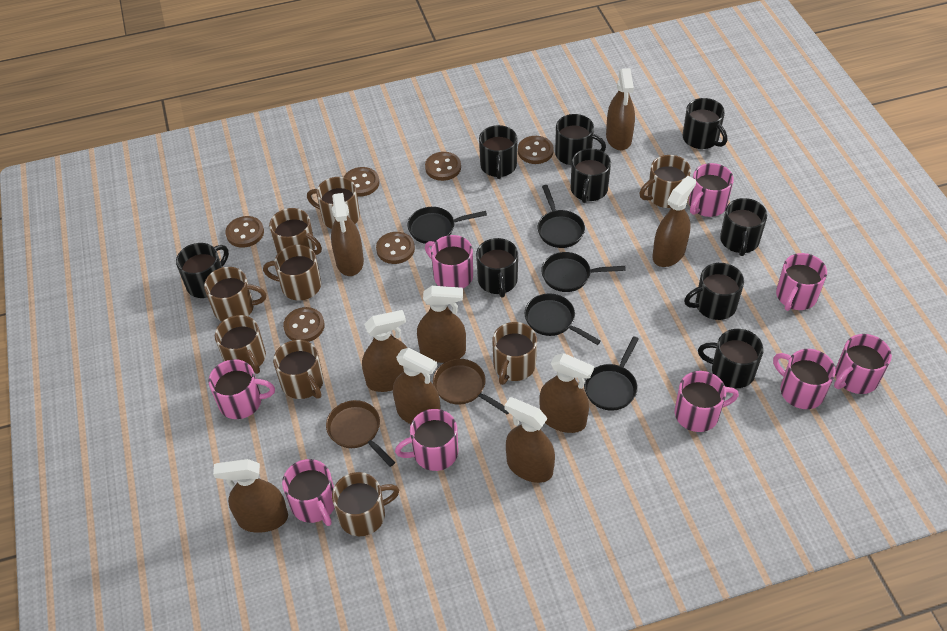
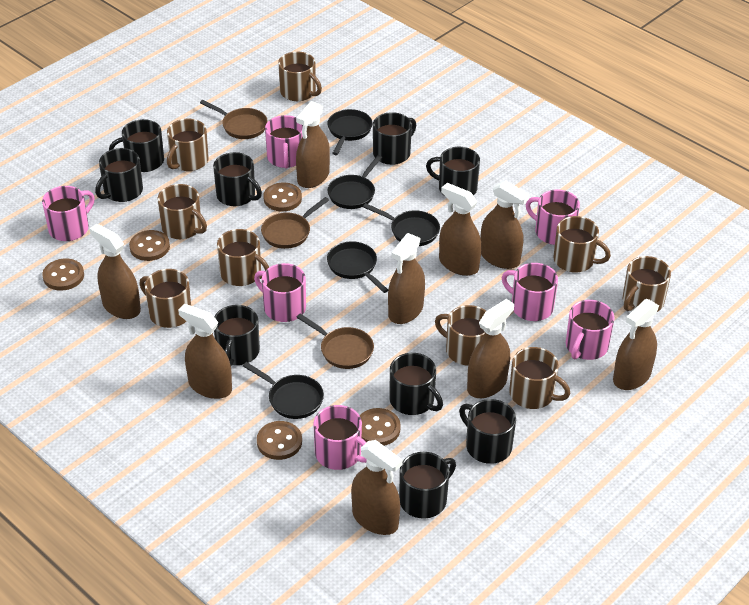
brown button: 6 -> 5
brown pan: 2 -> 3
pink mug: 9 -> 7

